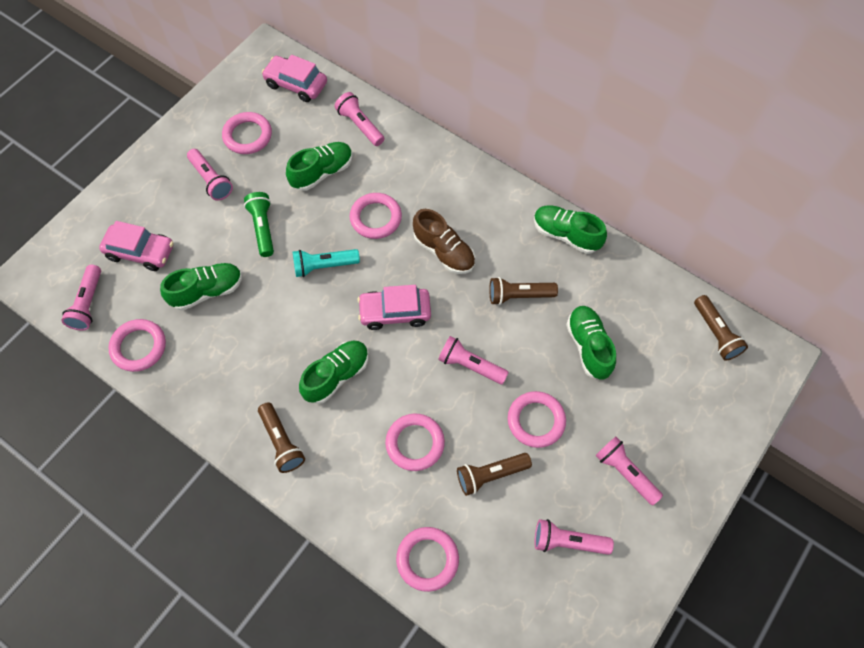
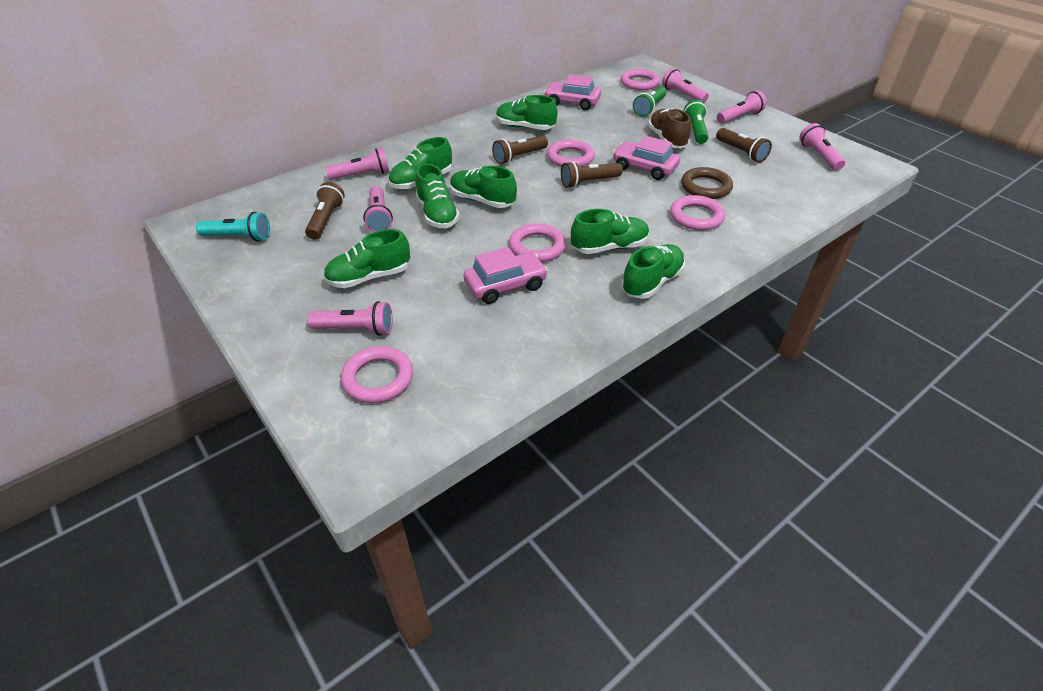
brown ring: 0 -> 1
green flashlight: 1 -> 2
green shoe: 5 -> 7
pink ring: 6 -> 5

